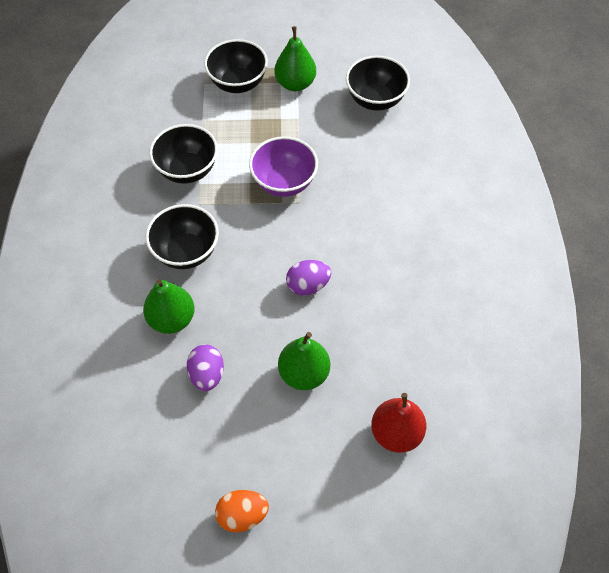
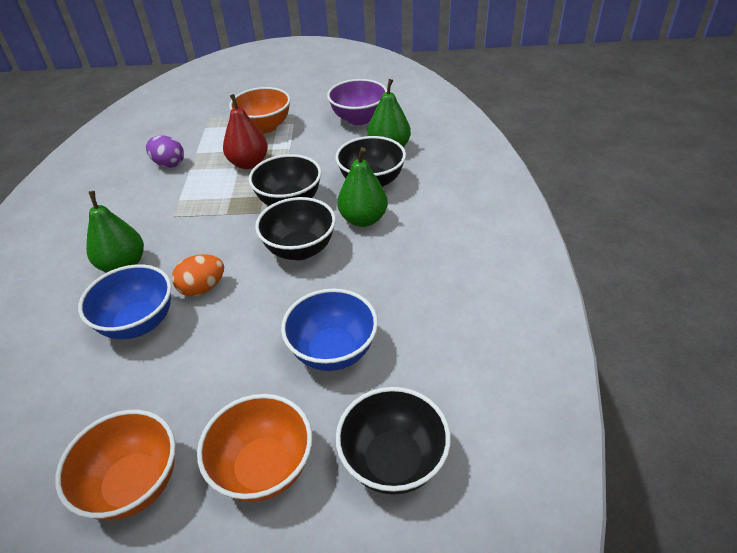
blue bowl: 0 -> 2
orange bowl: 0 -> 3
purple egg: 2 -> 1

